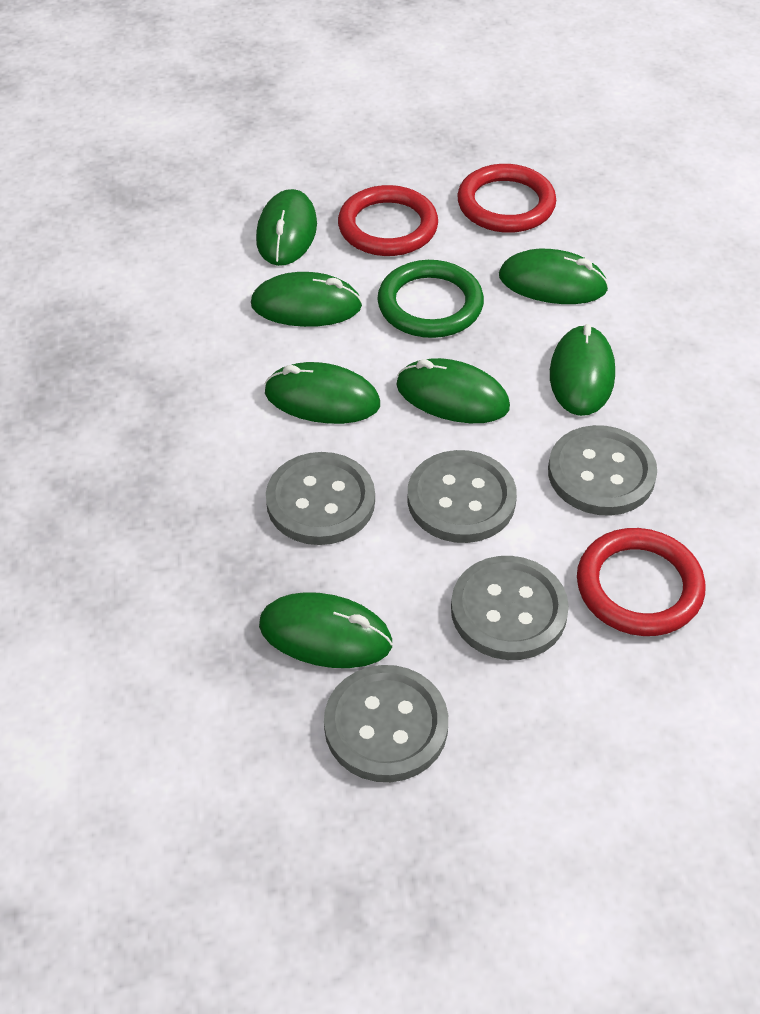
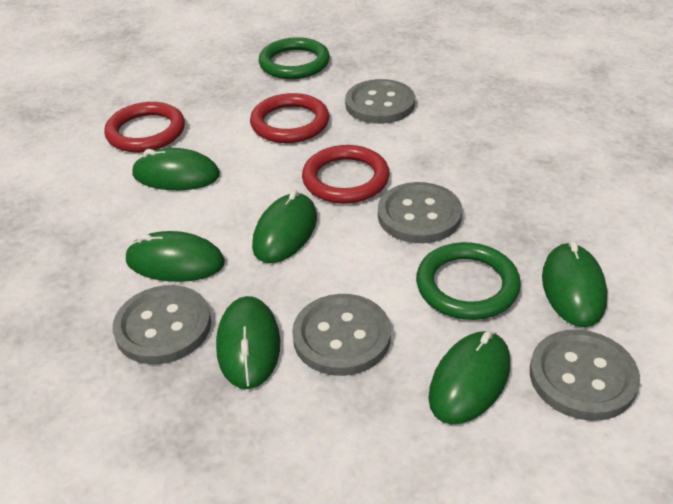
green mouse: 7 -> 6
green ring: 1 -> 2

